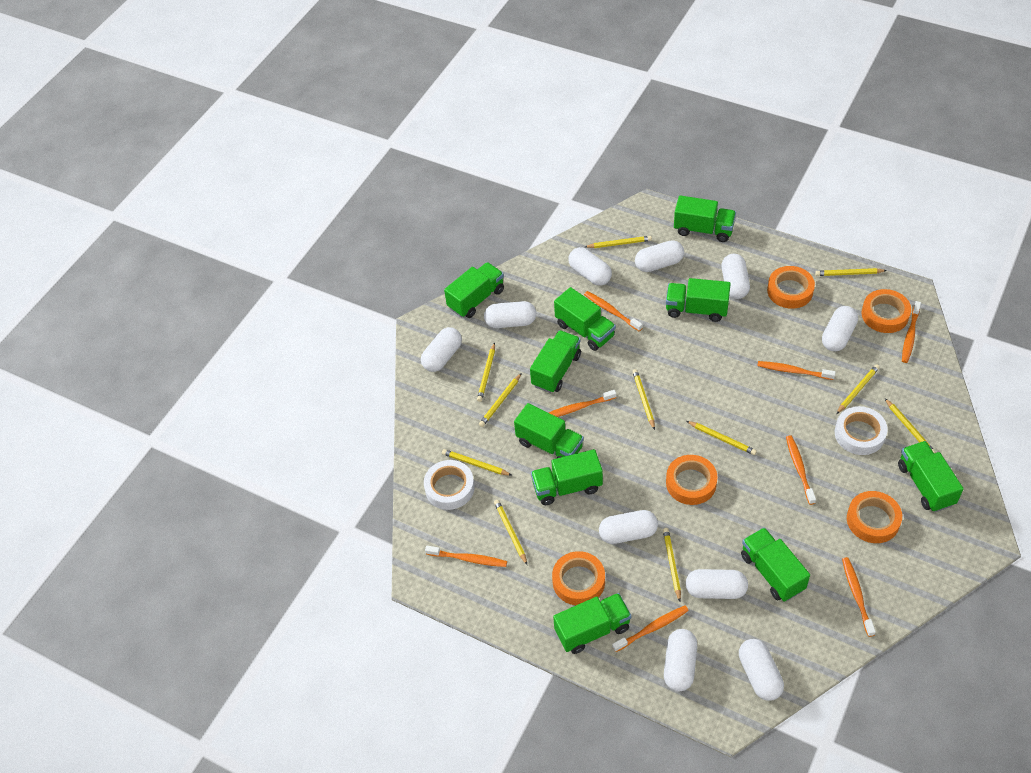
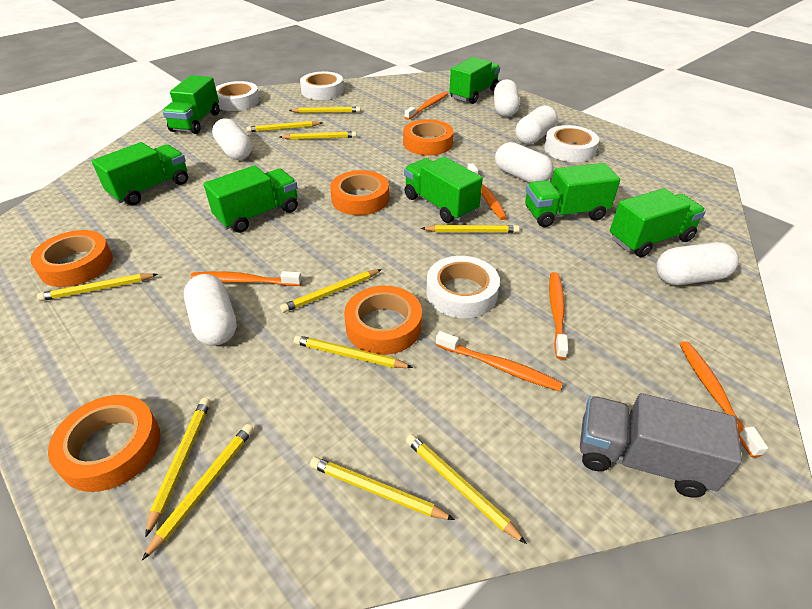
green truck: 10 -> 7
grey truck: 0 -> 1
orange toothbrush: 8 -> 6
white capsule: 10 -> 6
white tape: 2 -> 4

